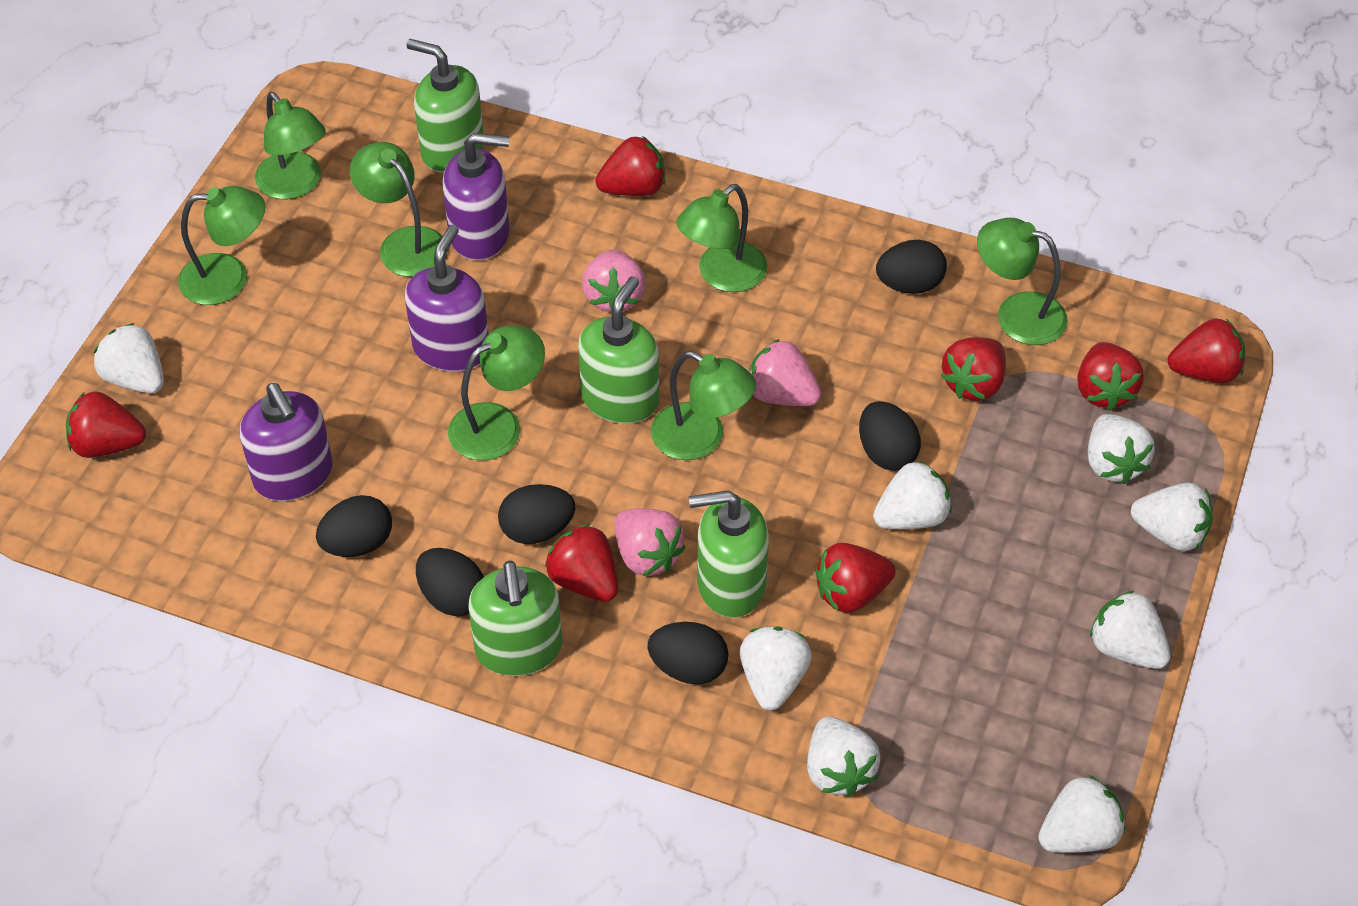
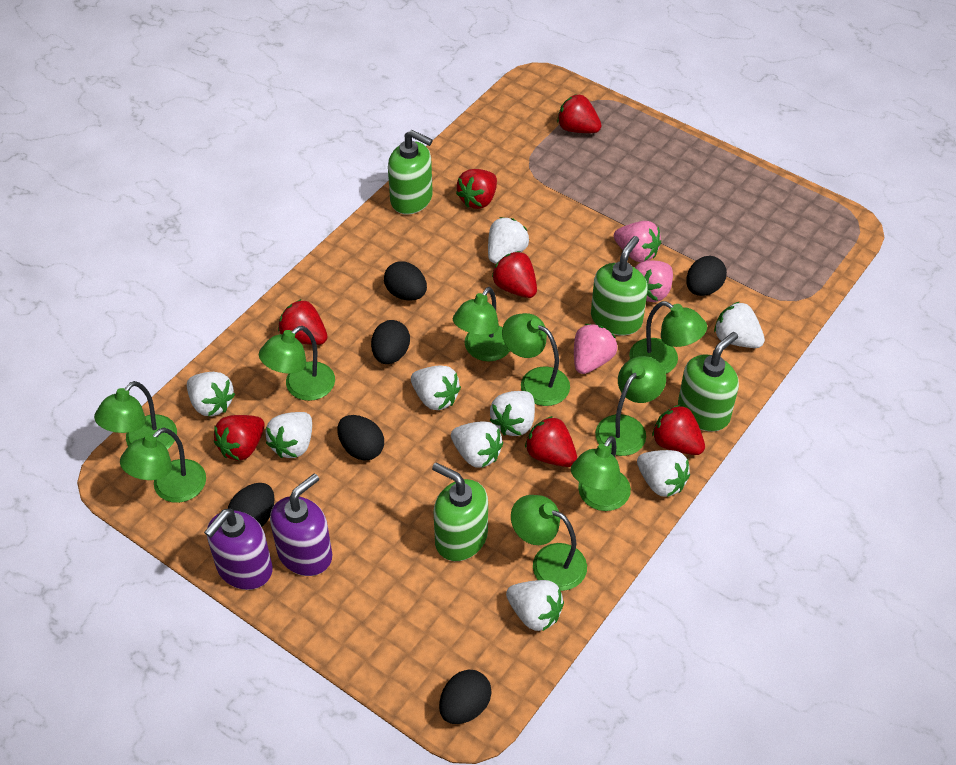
green lamp: 7 -> 9
purple soap dispenser: 3 -> 2
white strawberry: 8 -> 9

